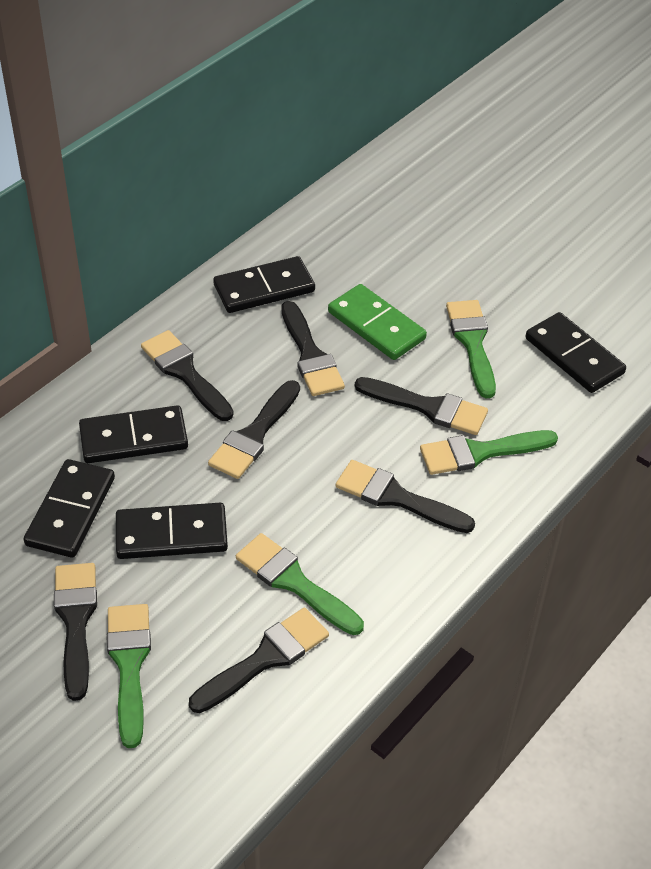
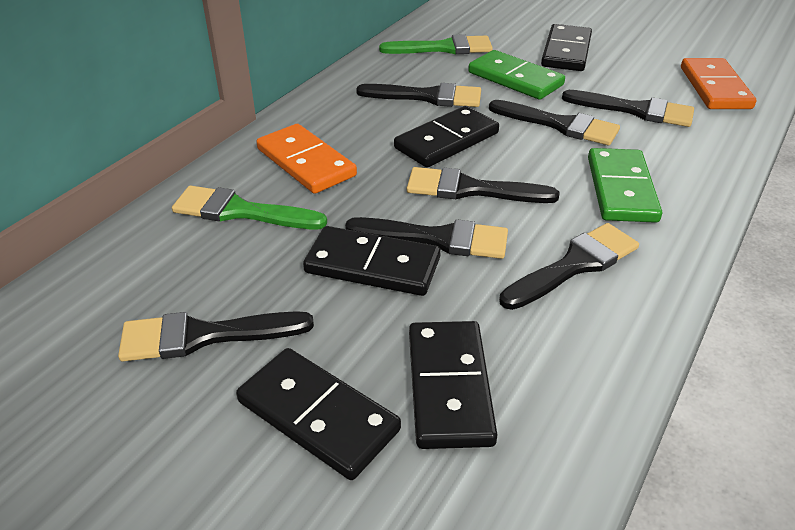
green brush: 4 -> 2
green domino: 1 -> 2
orange domino: 0 -> 2

